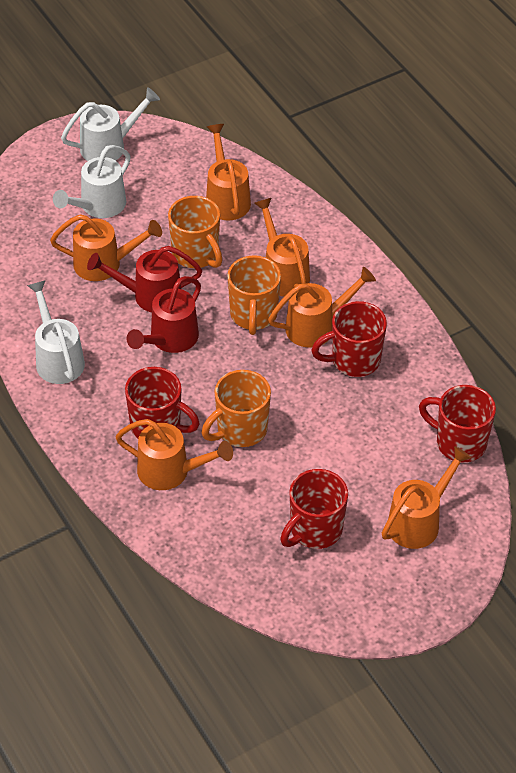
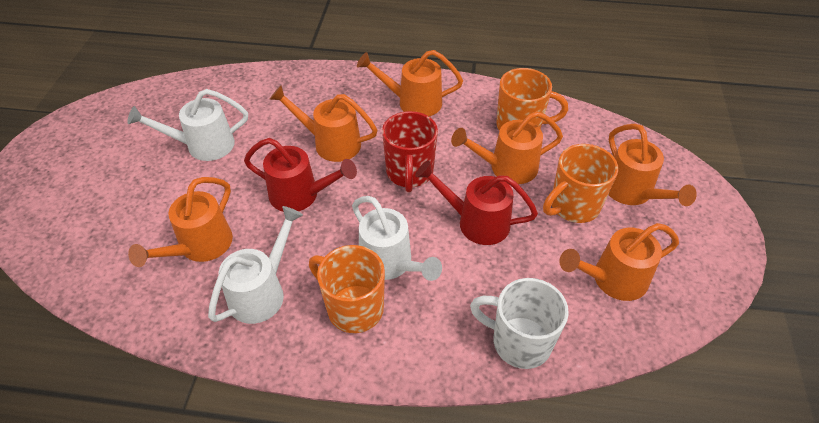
red mug: 4 -> 1
white mug: 0 -> 1

